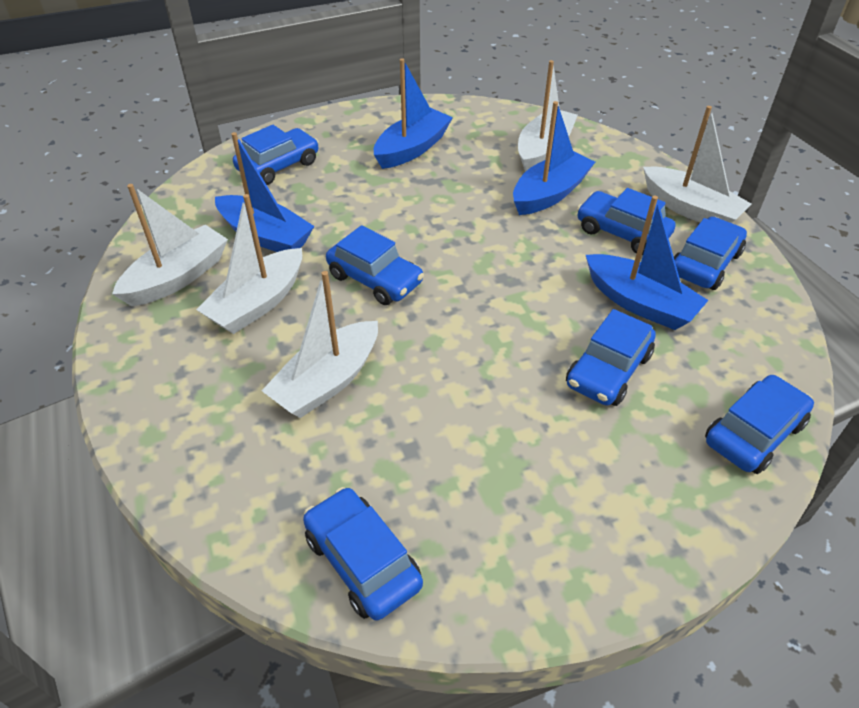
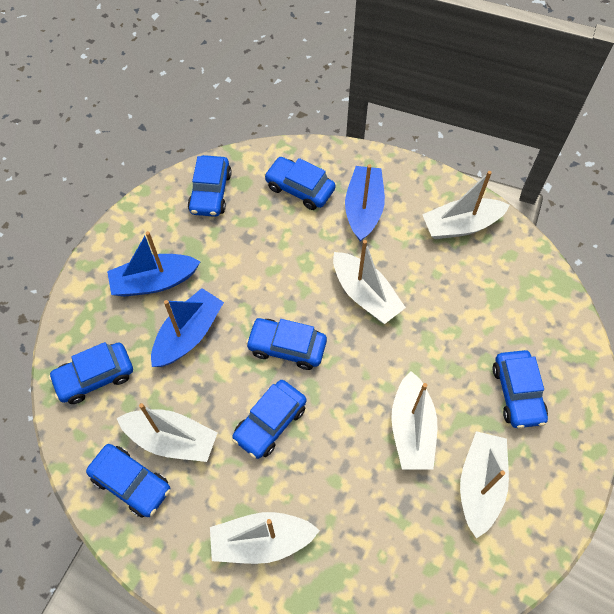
blue boat: 4 -> 3
white boat: 5 -> 6

